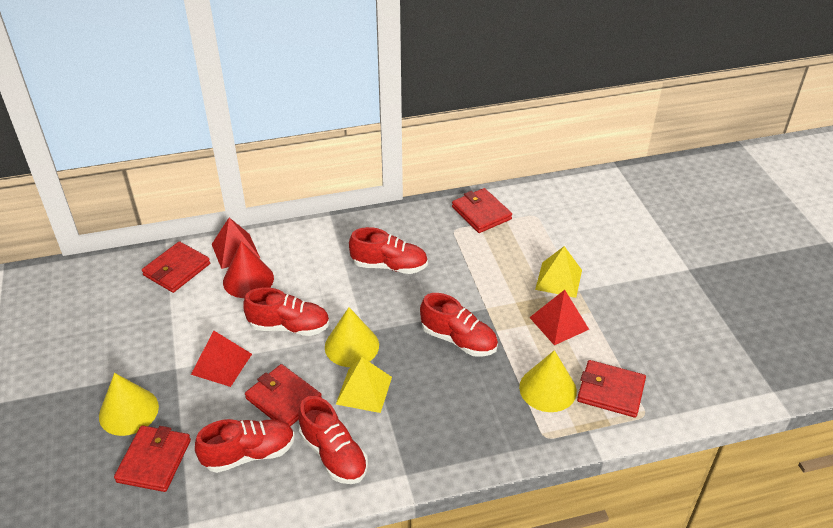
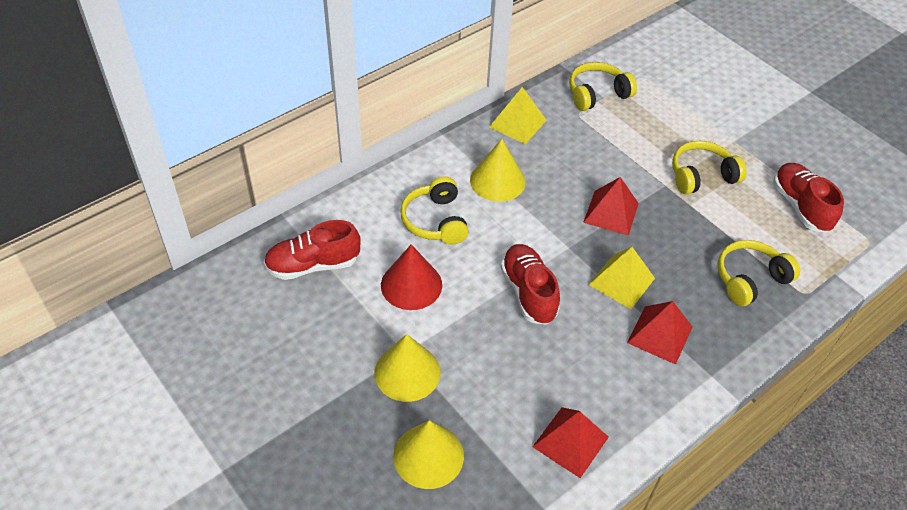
red shoe: 5 -> 3
red wallet: 5 -> 0
yellow headphones: 0 -> 4

